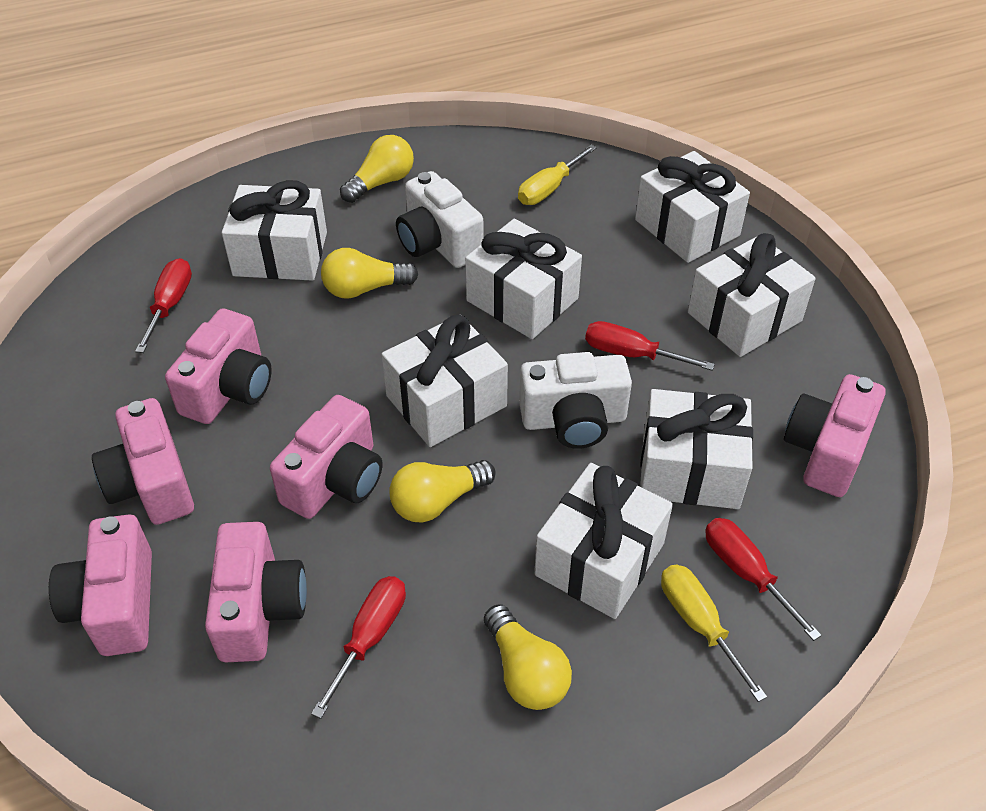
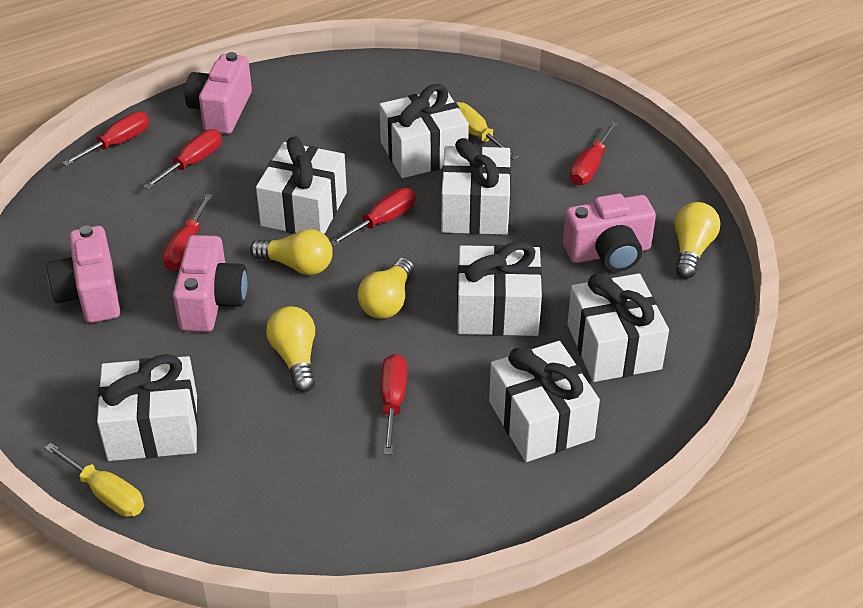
pink camera: 6 -> 4
red screwdriver: 4 -> 6
white camera: 2 -> 0

